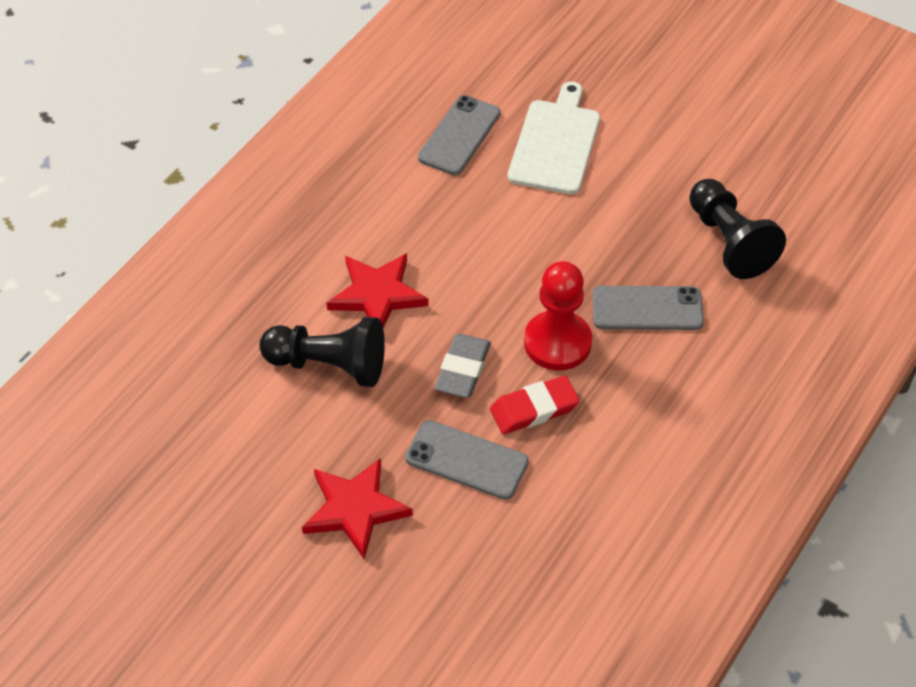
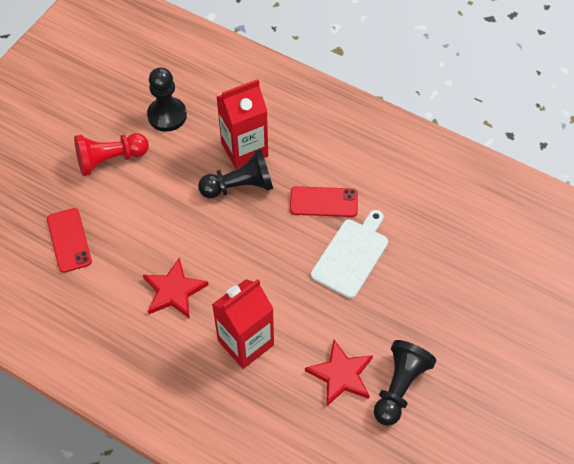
black pawn: 2 -> 3
grey eraser: 1 -> 0
grey phone: 3 -> 0
red carton: 0 -> 2
red eraser: 1 -> 0
red phone: 0 -> 2

